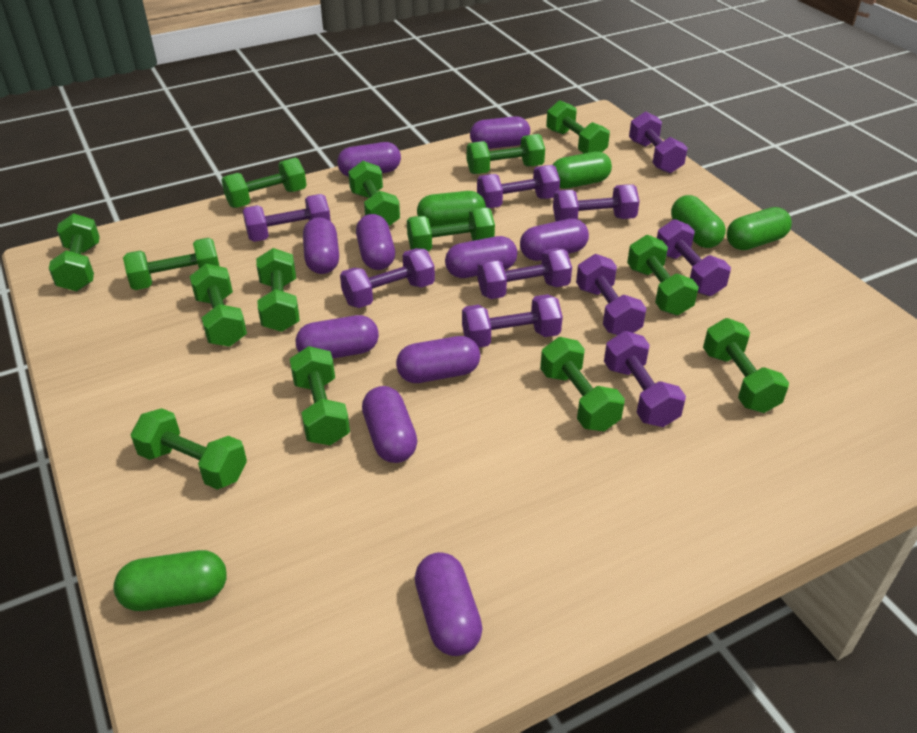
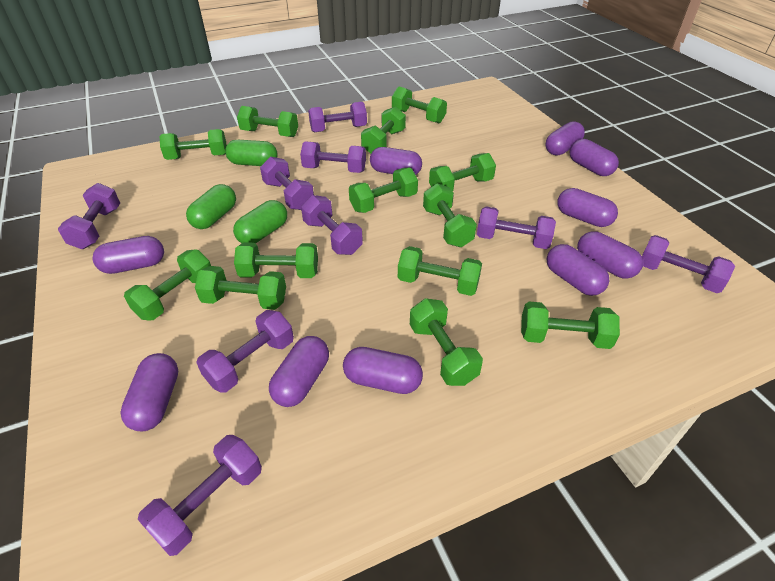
green capsule: 5 -> 3
green dumbbell: 14 -> 13
purple dumbbell: 10 -> 9

